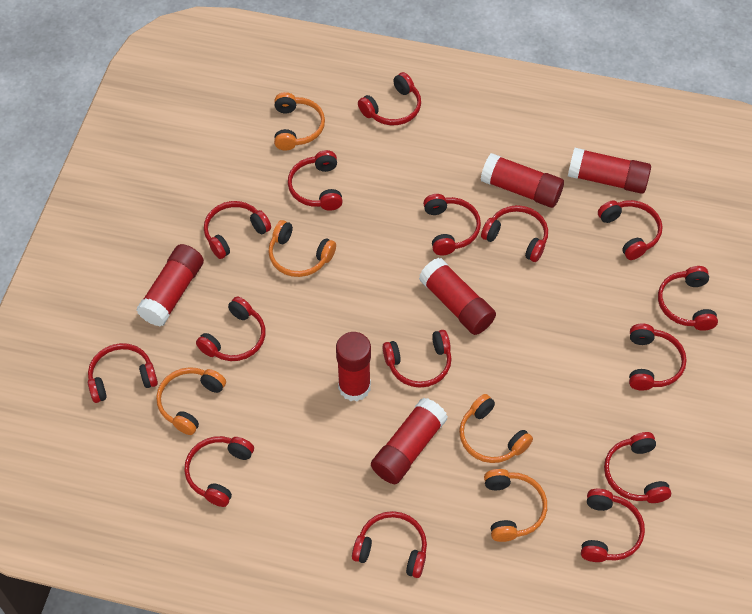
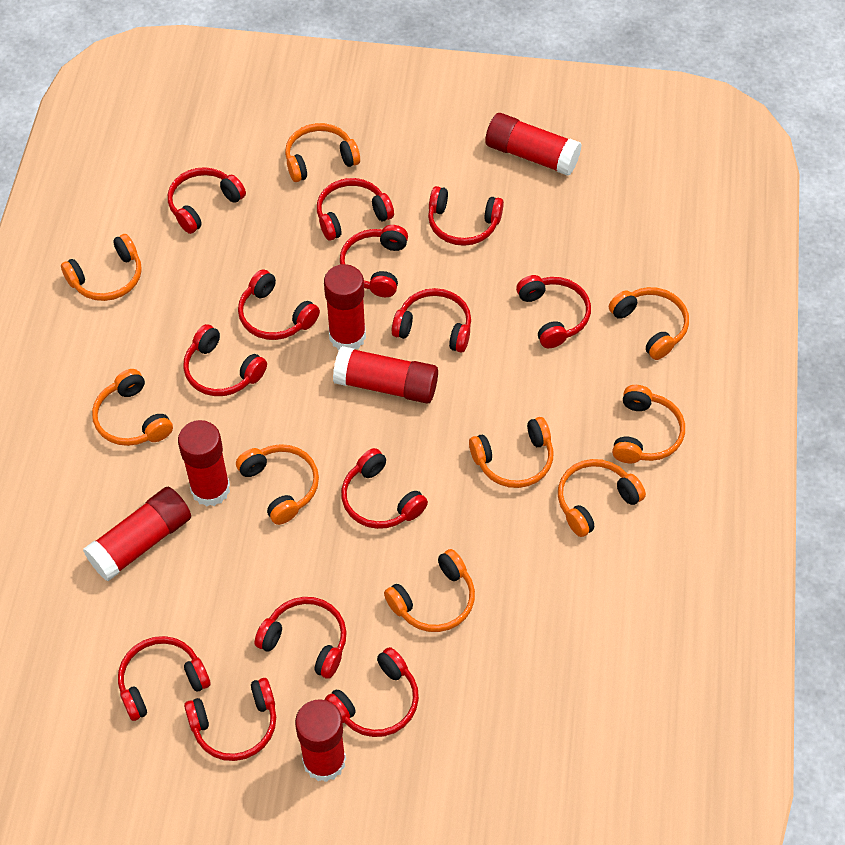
orange headphones: 5 -> 9
red headphones: 15 -> 13

